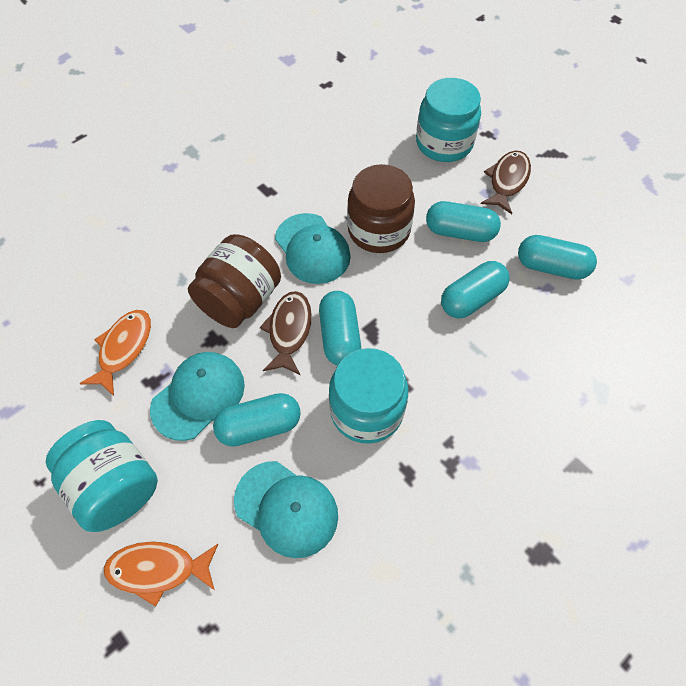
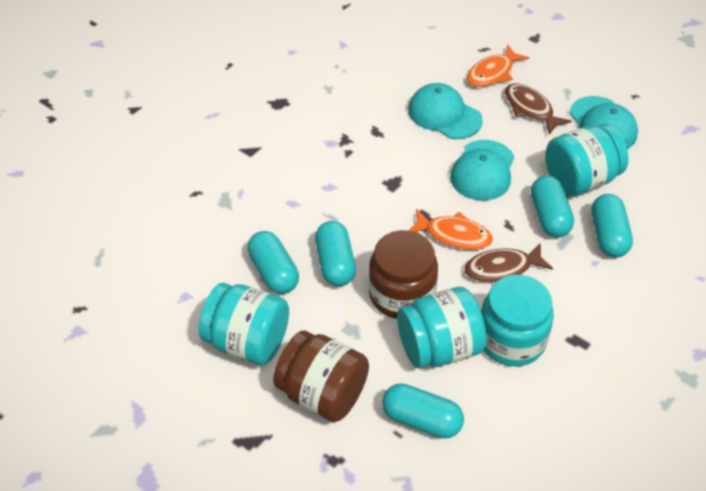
turquoise jar: 3 -> 4

